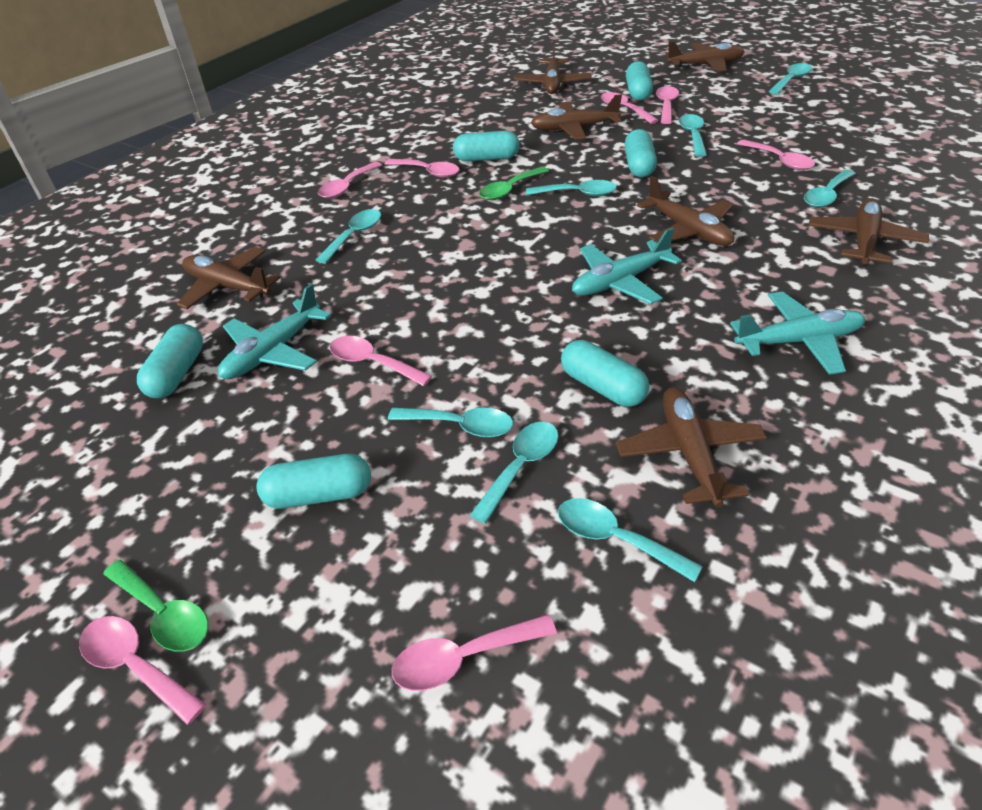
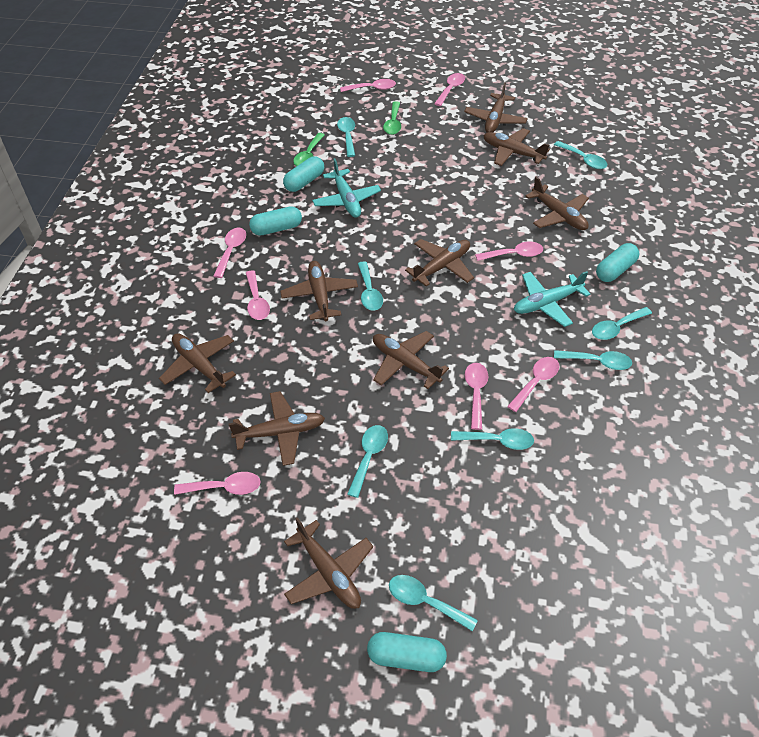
brown plane: 7 -> 9
turquoise capsule: 6 -> 4
turquoise plane: 3 -> 2

